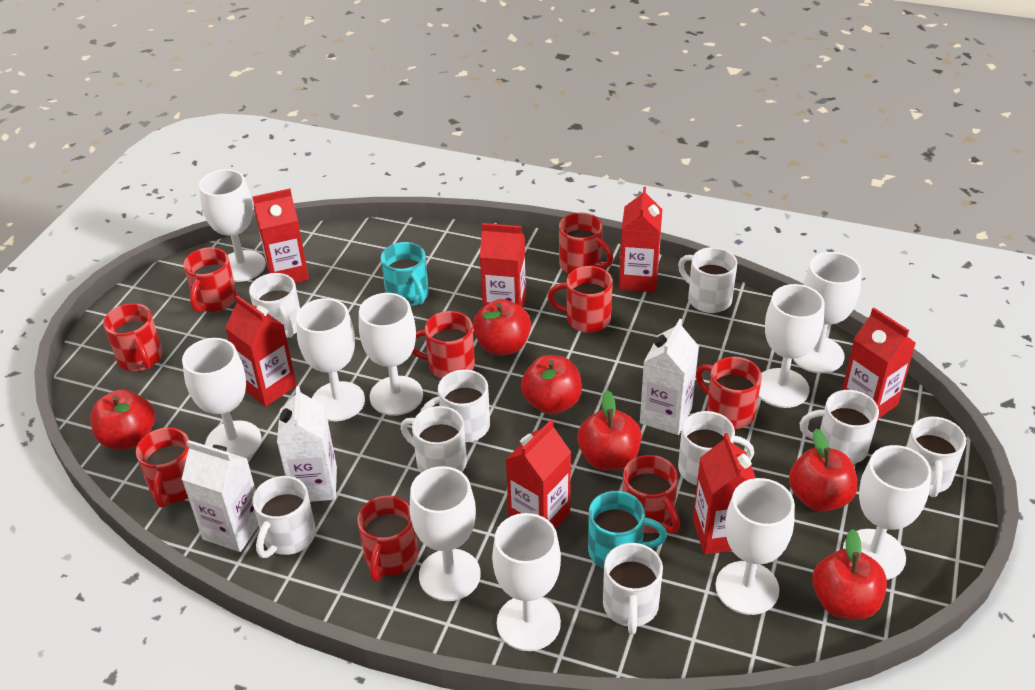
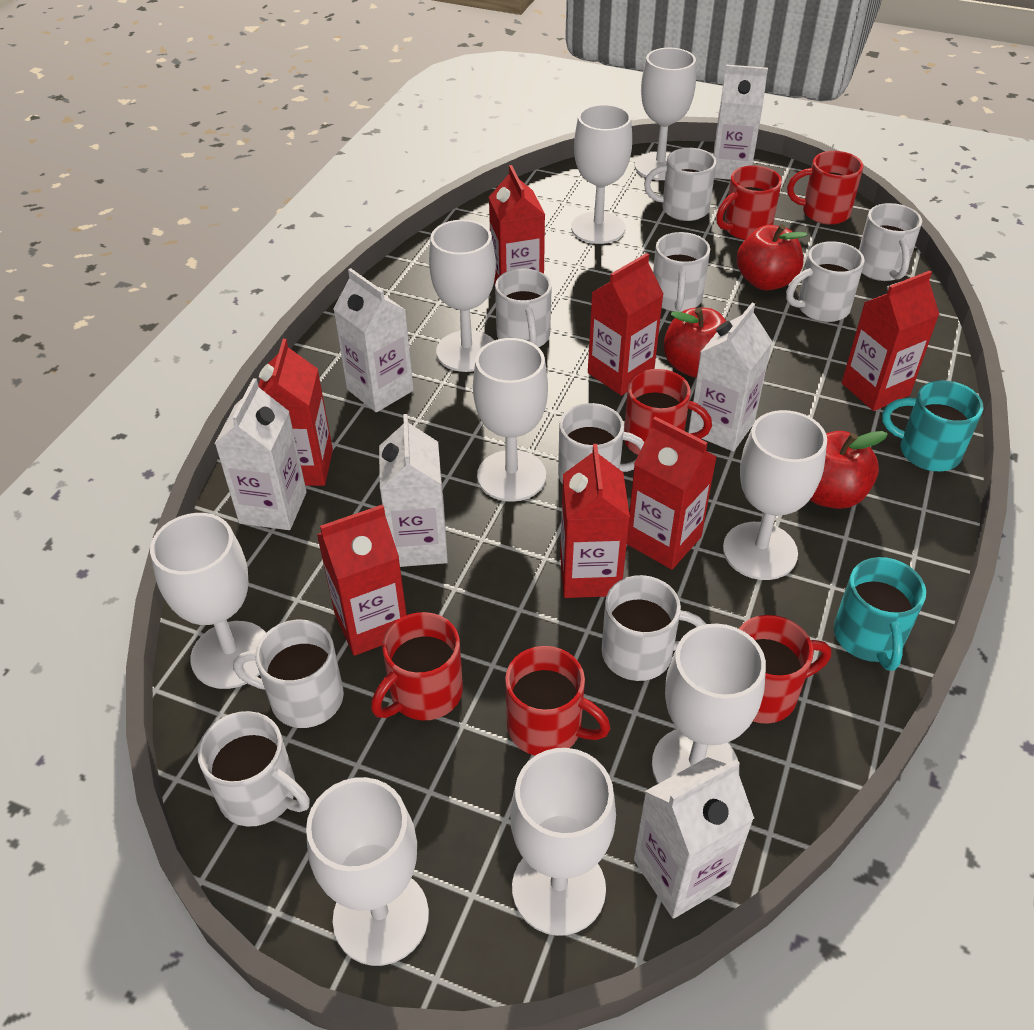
red apple: 6 -> 3
red mug: 9 -> 6
white carton: 3 -> 6
white goblet: 10 -> 9

